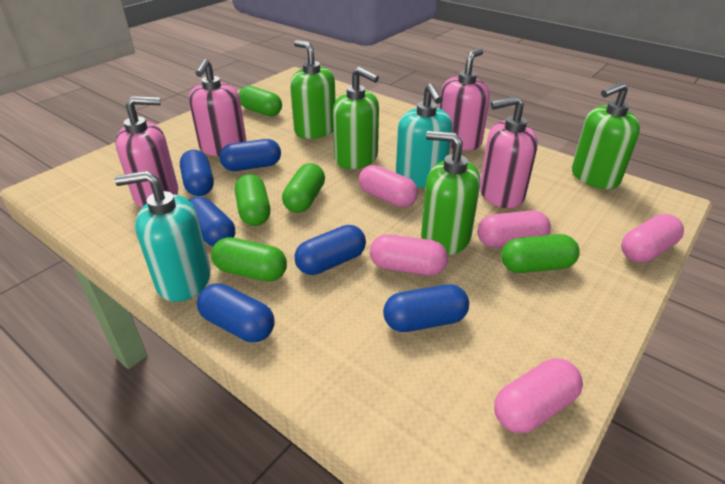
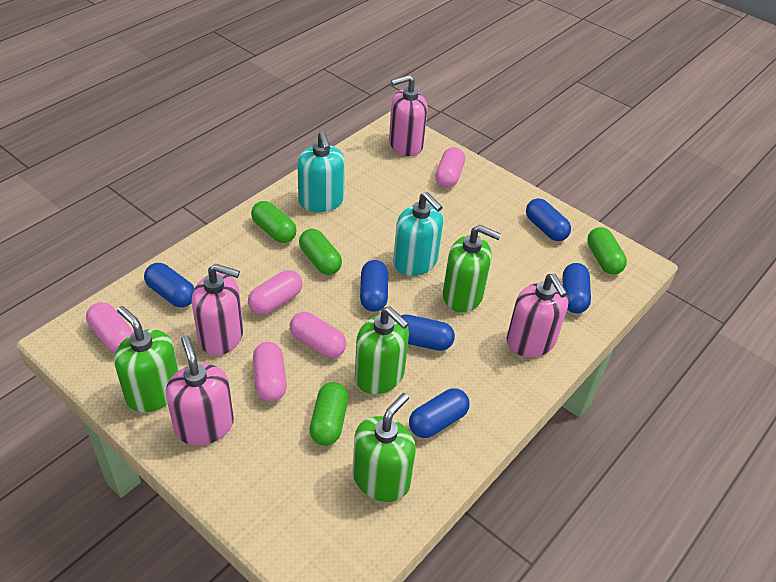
green capsule: 5 -> 4

